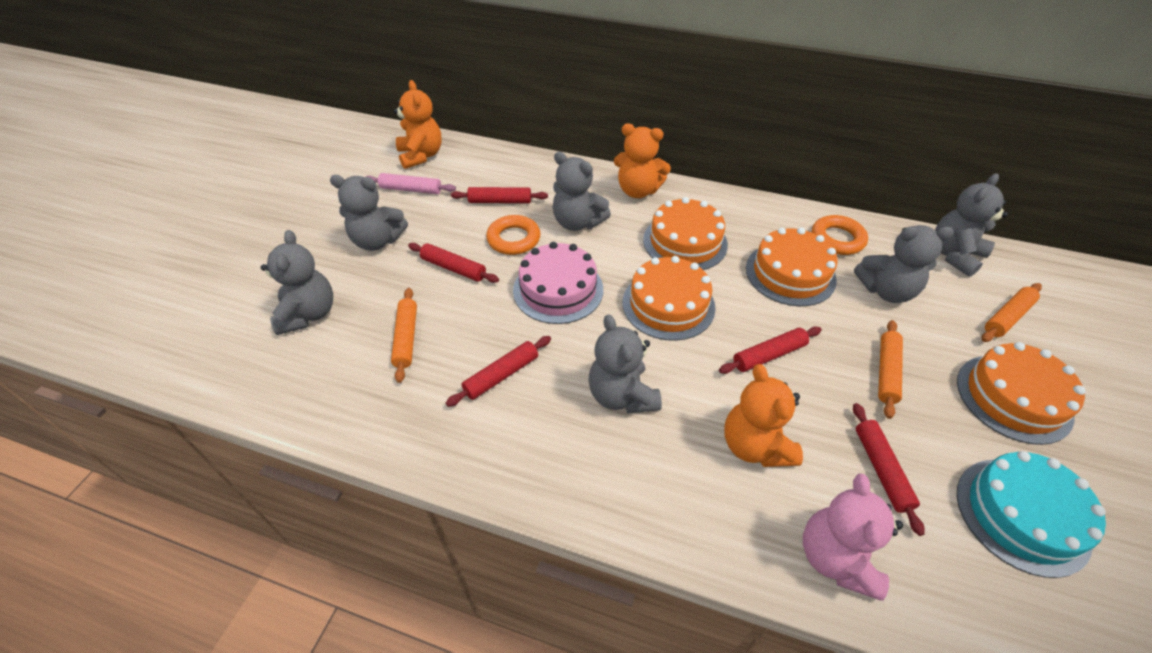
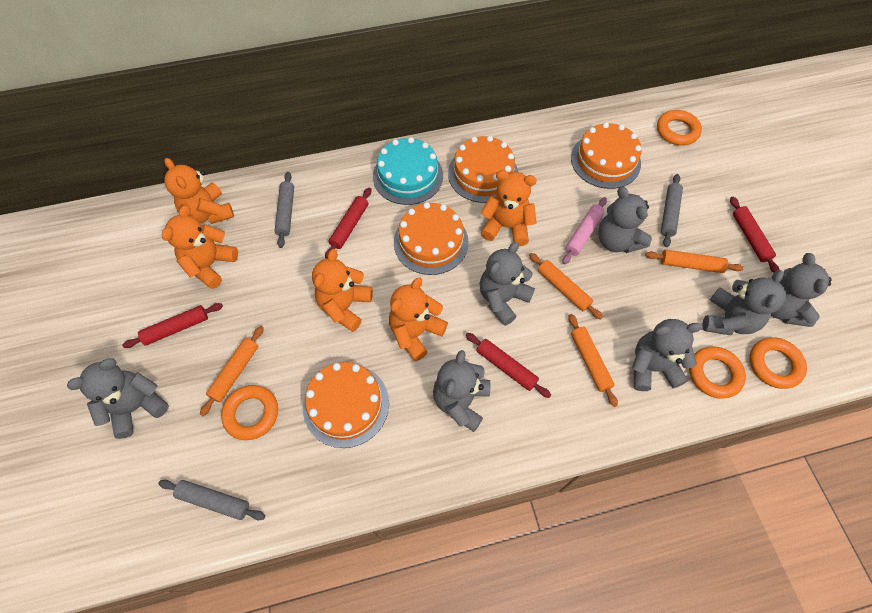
grey rolling pin: 0 -> 3
grey teddy bear: 6 -> 7
orange ring: 2 -> 4
orange rolling pin: 3 -> 4
orange teddy bear: 3 -> 5
pink cake: 1 -> 0
pink teddy bear: 1 -> 0
red rolling pin: 5 -> 4

